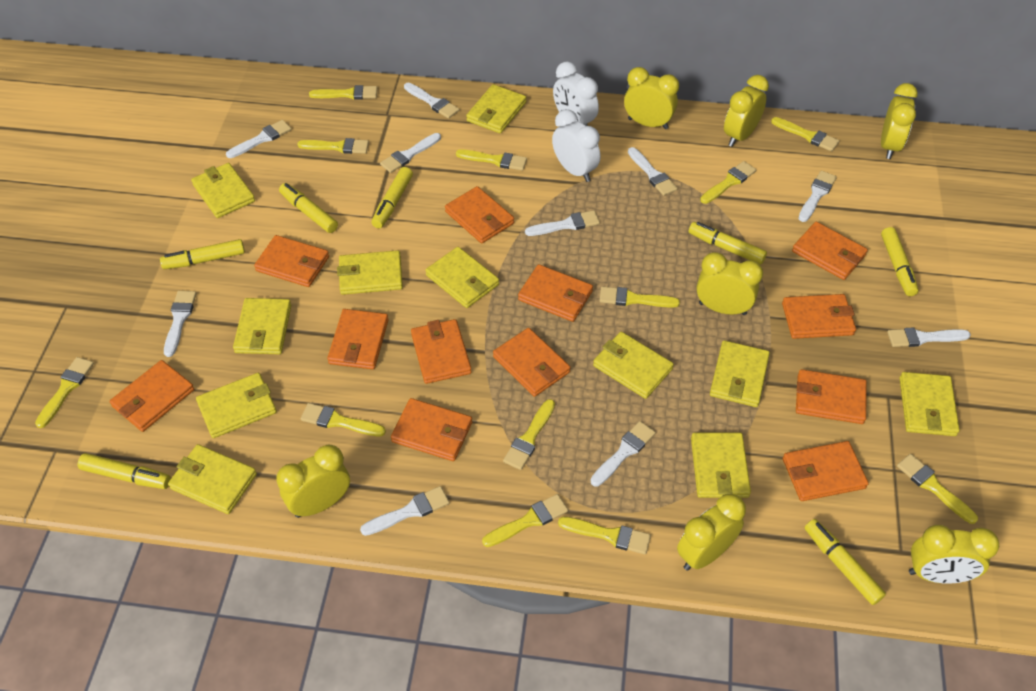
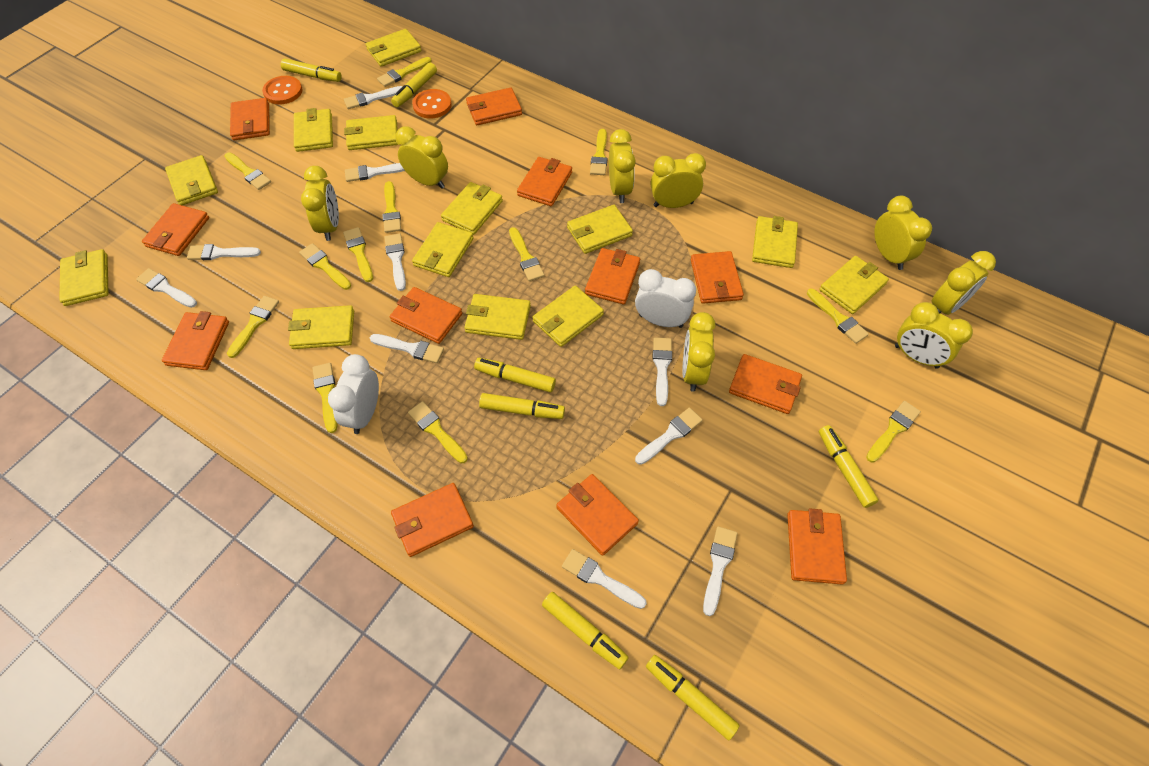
orange button: 0 -> 2
yellow clock: 7 -> 8
yellow wallet: 11 -> 13

